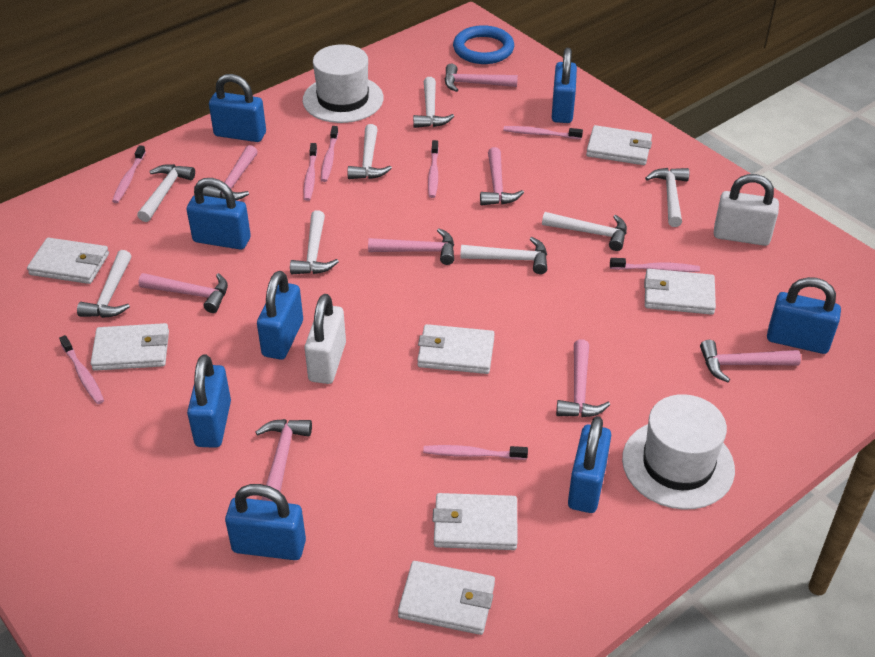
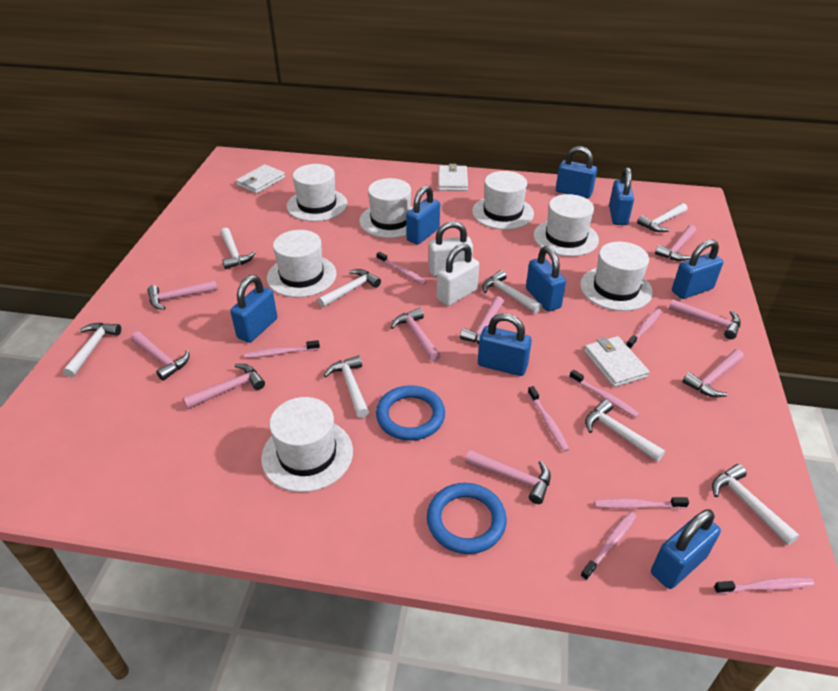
blue ring: 1 -> 2
pink hammer: 8 -> 9
white hat: 2 -> 7
white wallet: 7 -> 3

